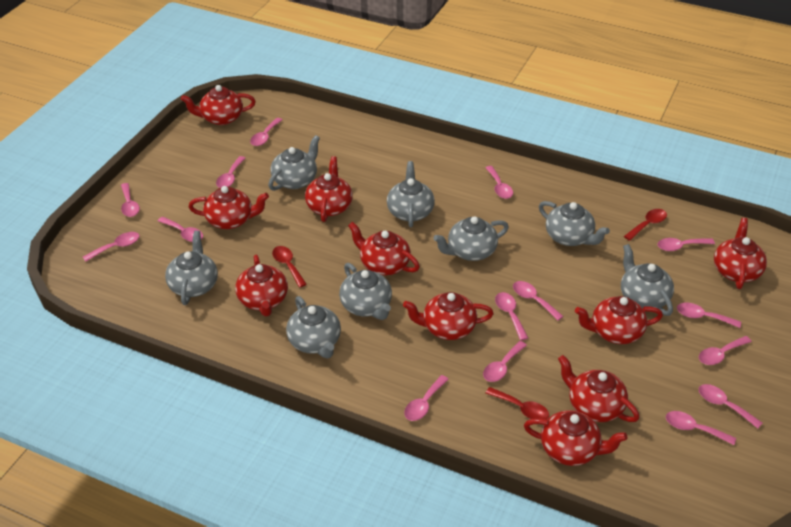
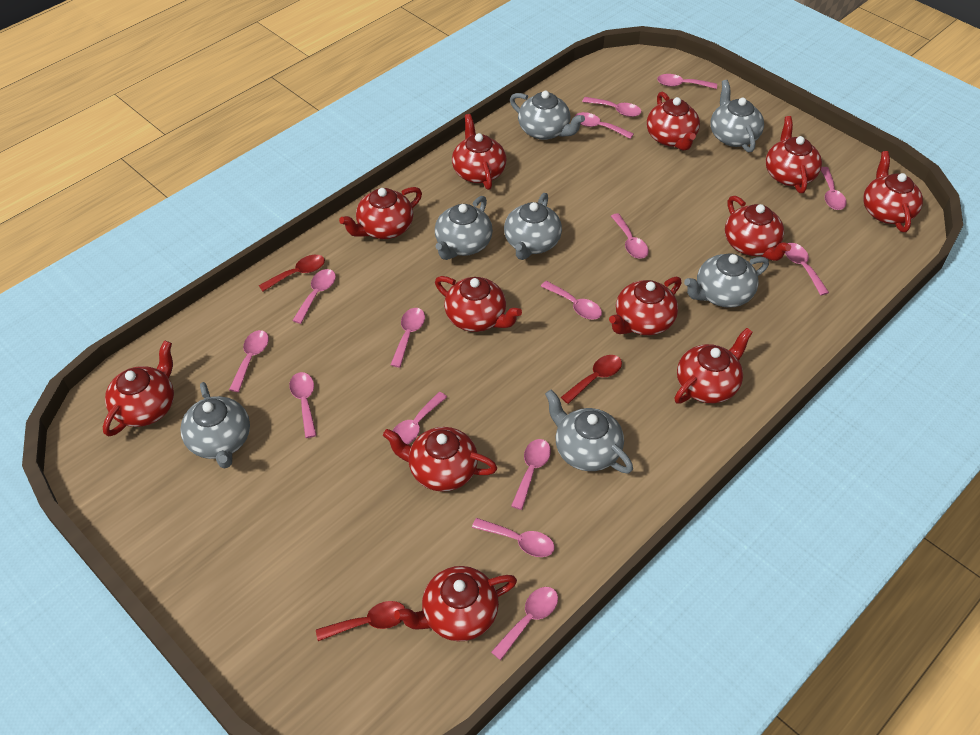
grey teapot: 8 -> 7
red teapot: 10 -> 12

